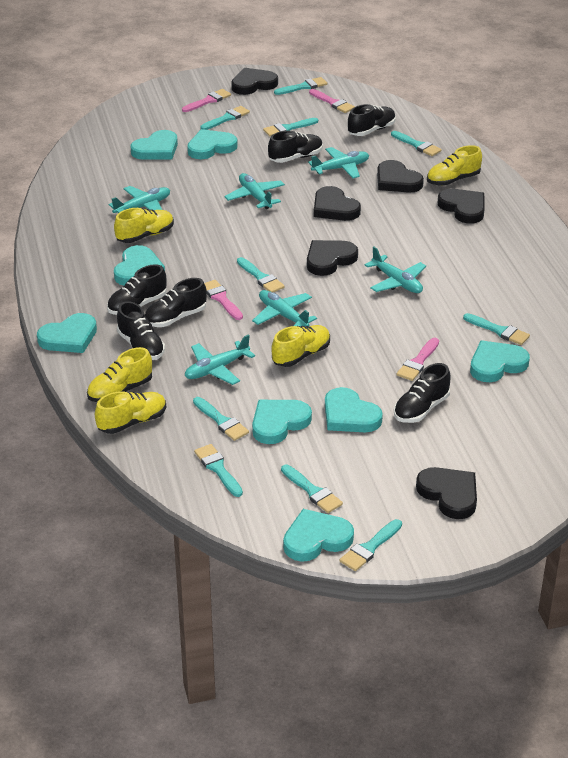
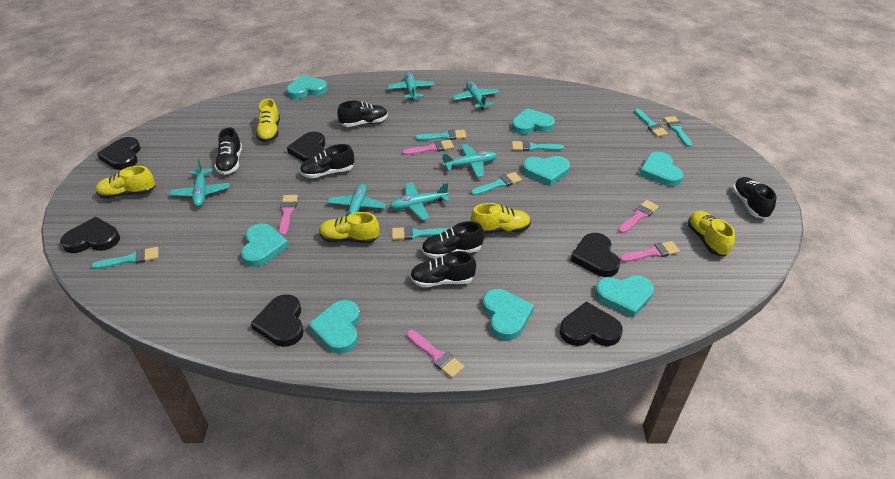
pink brush: 4 -> 5
turquoise brush: 10 -> 7

